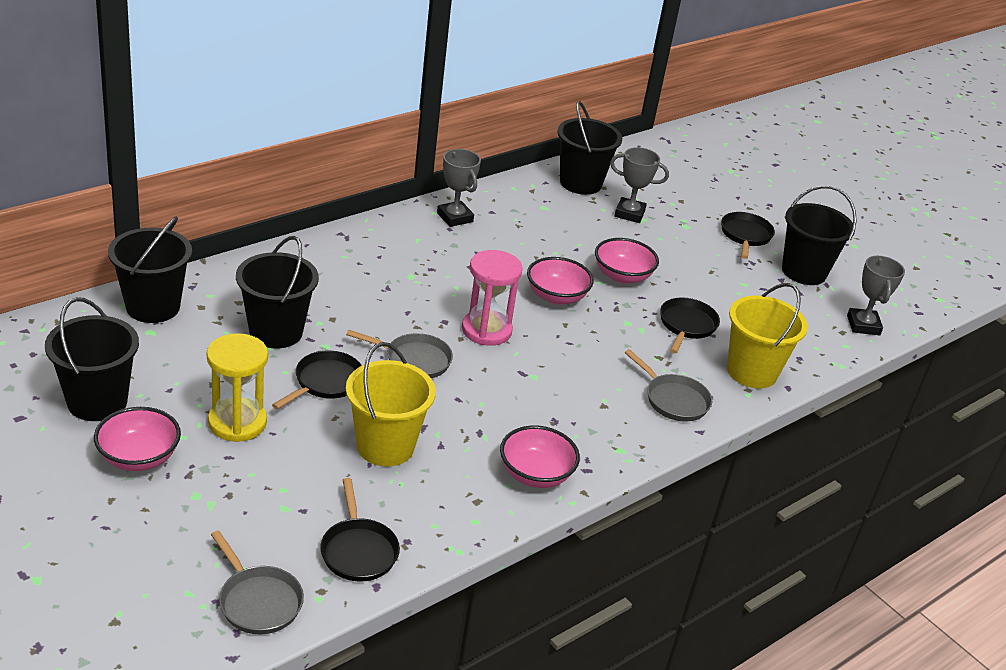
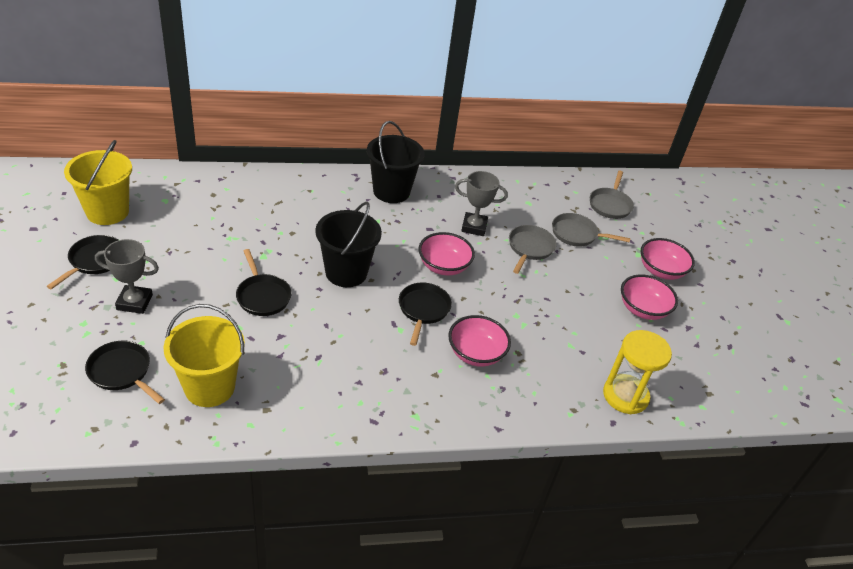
black bucket: 5 -> 2
grey trophy: 3 -> 2
pink hourglass: 1 -> 0

